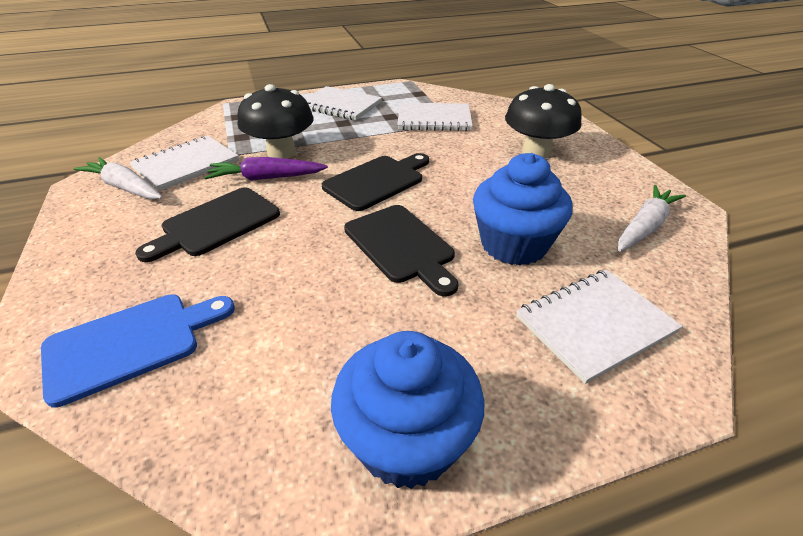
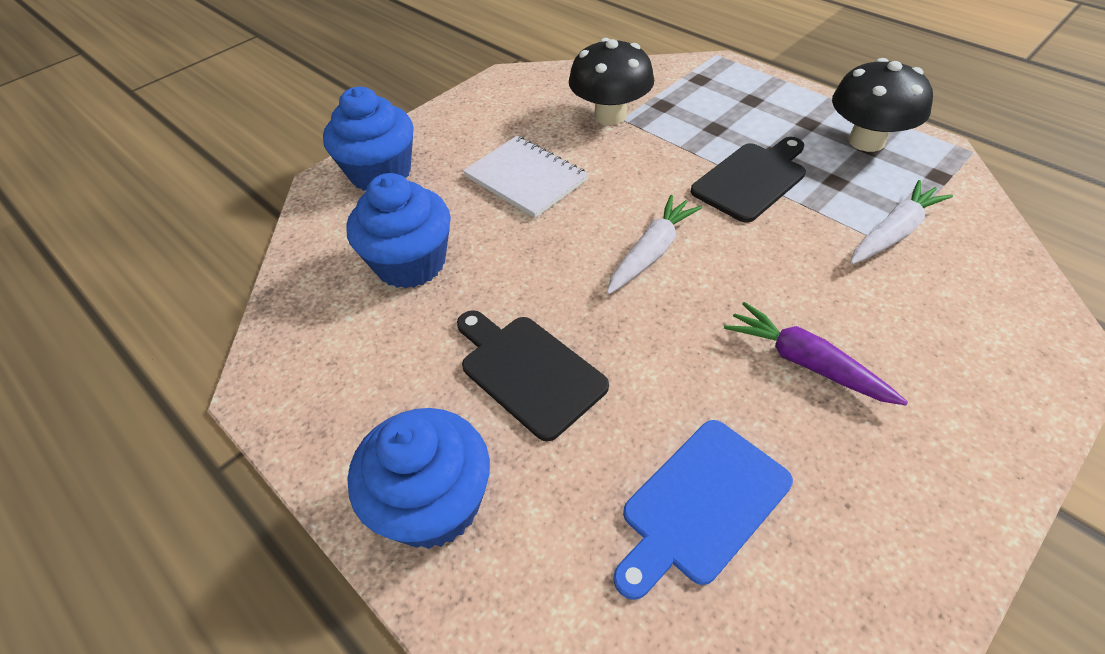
black cutting board: 3 -> 2
blue cupcake: 2 -> 3
white notebook: 4 -> 1

